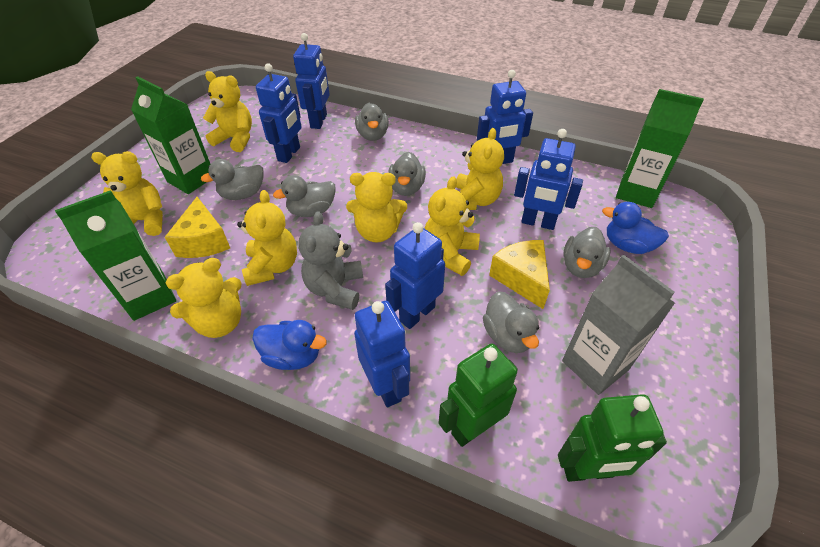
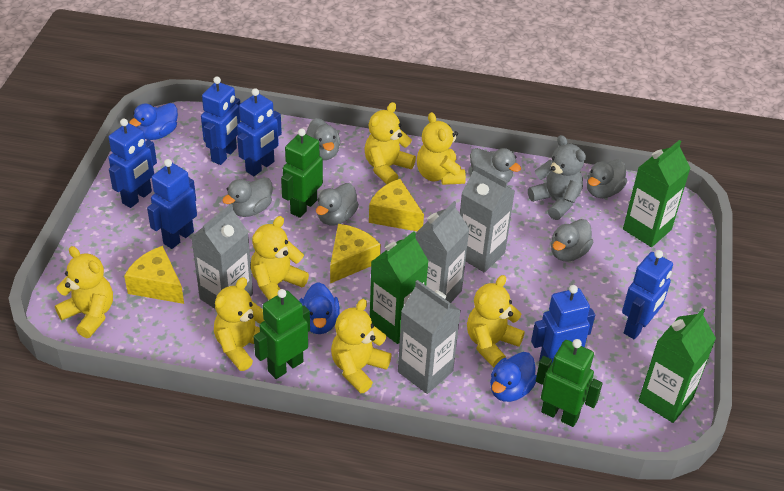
blue duck: 2 -> 3
green robot: 2 -> 3
grey carton: 1 -> 4
yellow cheese: 2 -> 3

